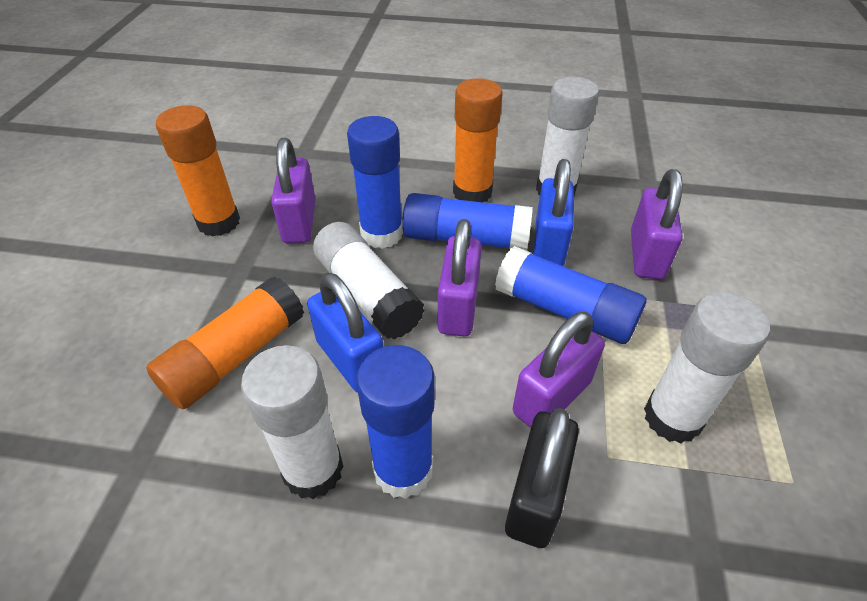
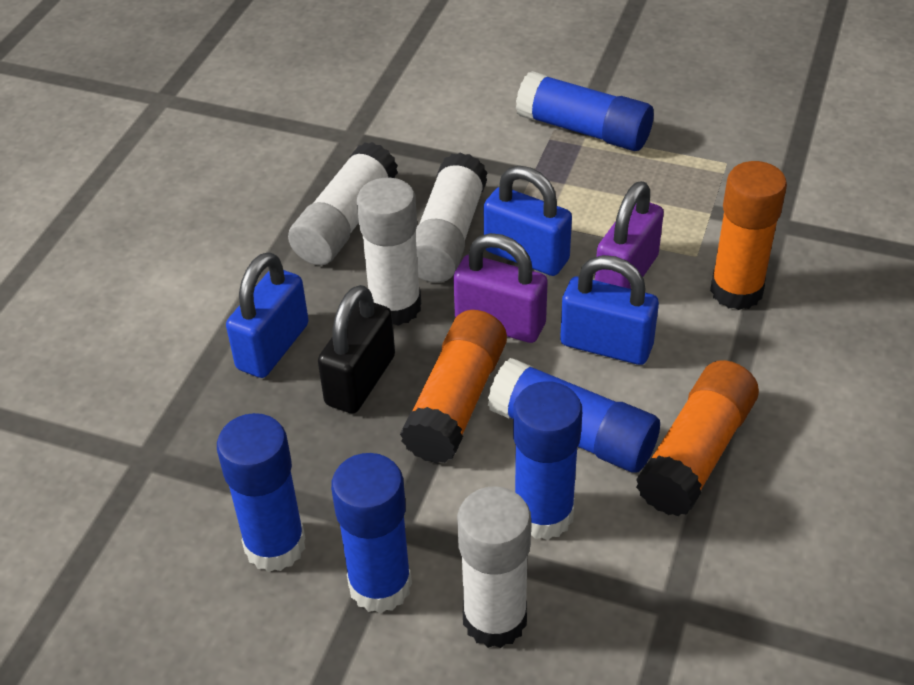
blue glue stick: 4 -> 5
blue padlock: 2 -> 3
purple padlock: 4 -> 2

